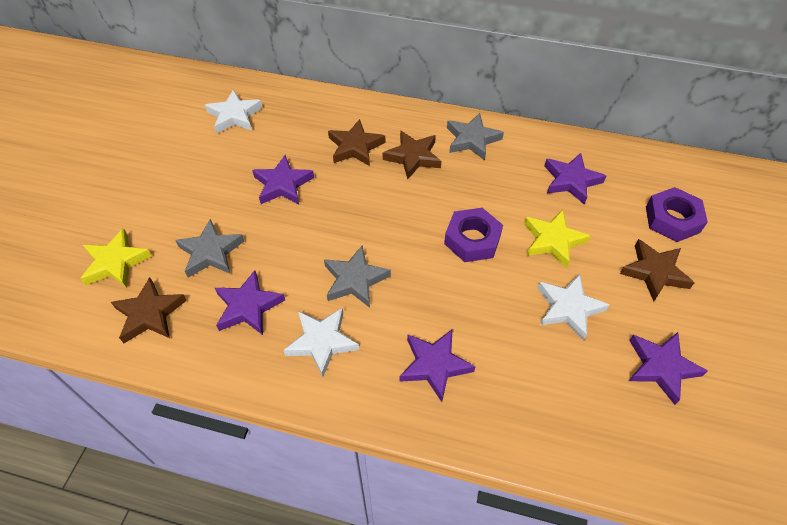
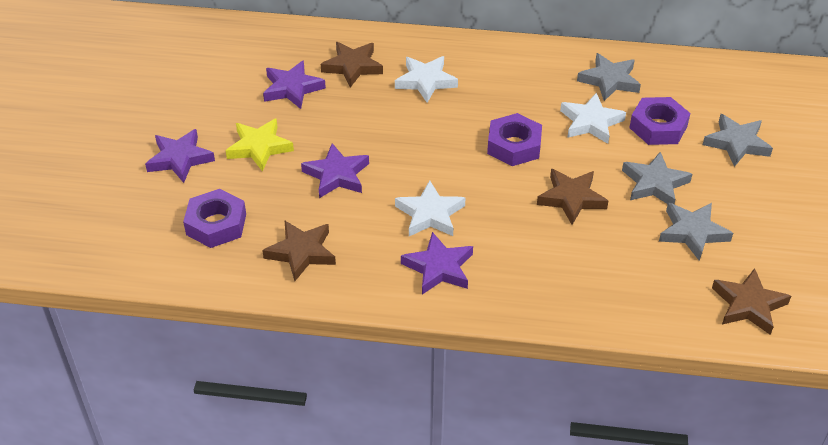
grey star: 3 -> 4
purple nut: 2 -> 3
purple star: 5 -> 4
yellow star: 2 -> 1

